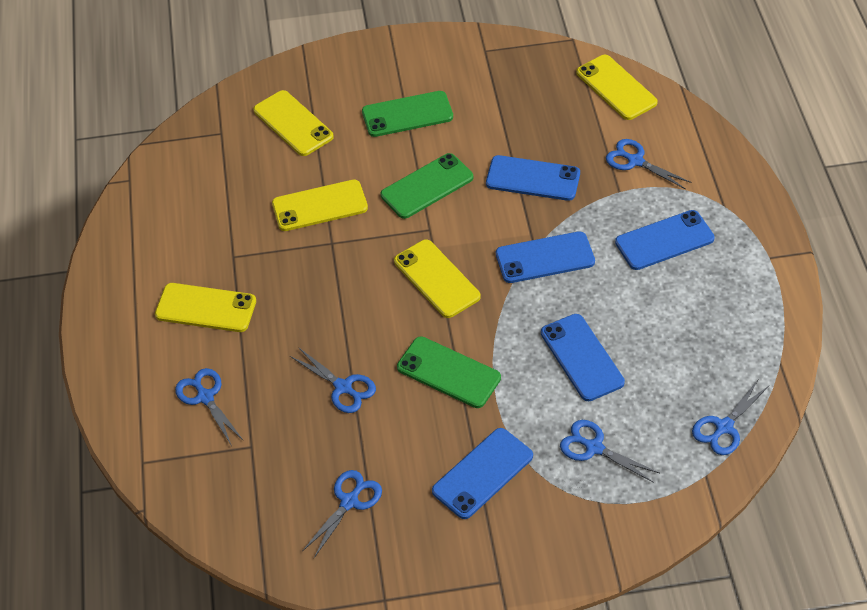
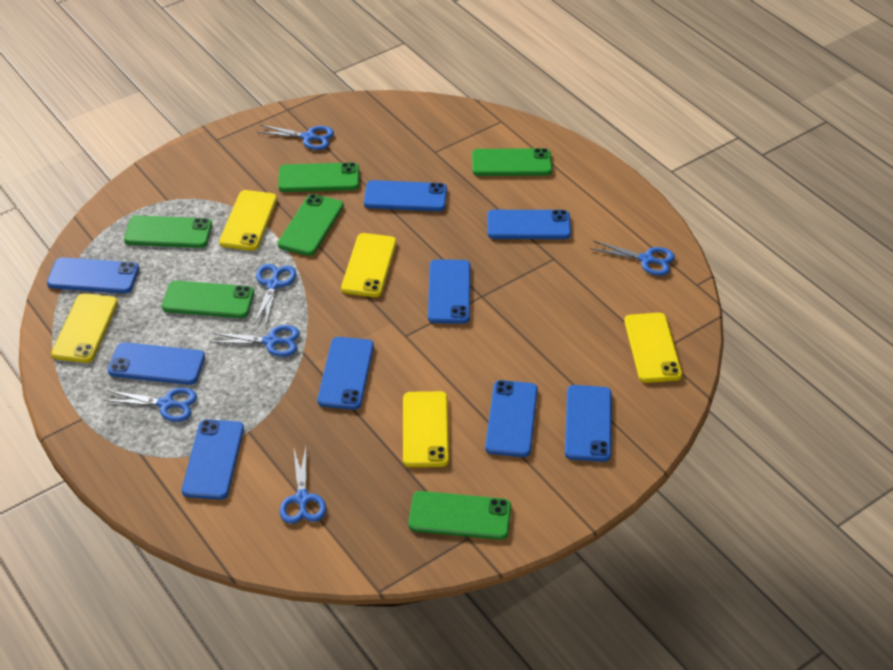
blue phone: 5 -> 9
green phone: 3 -> 6

